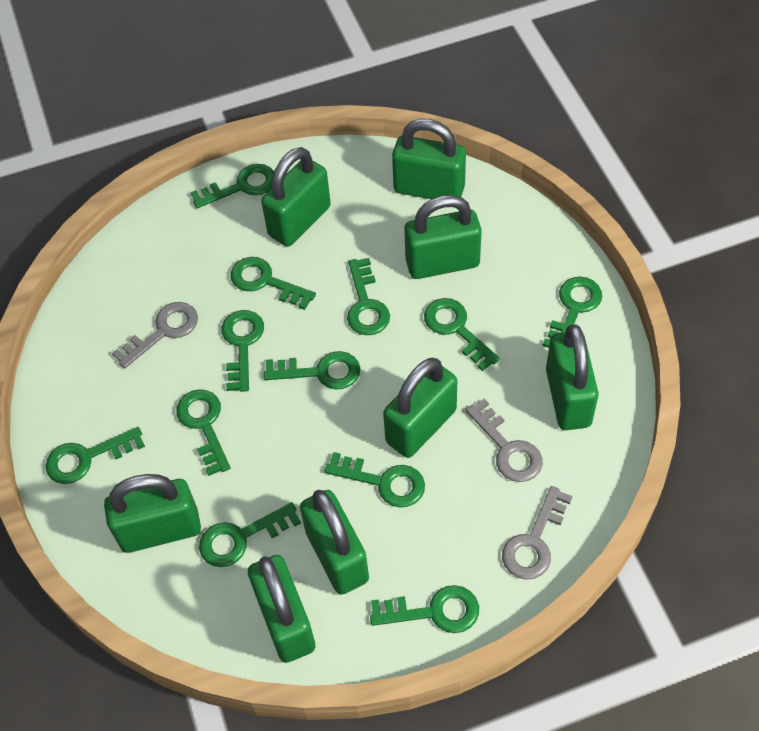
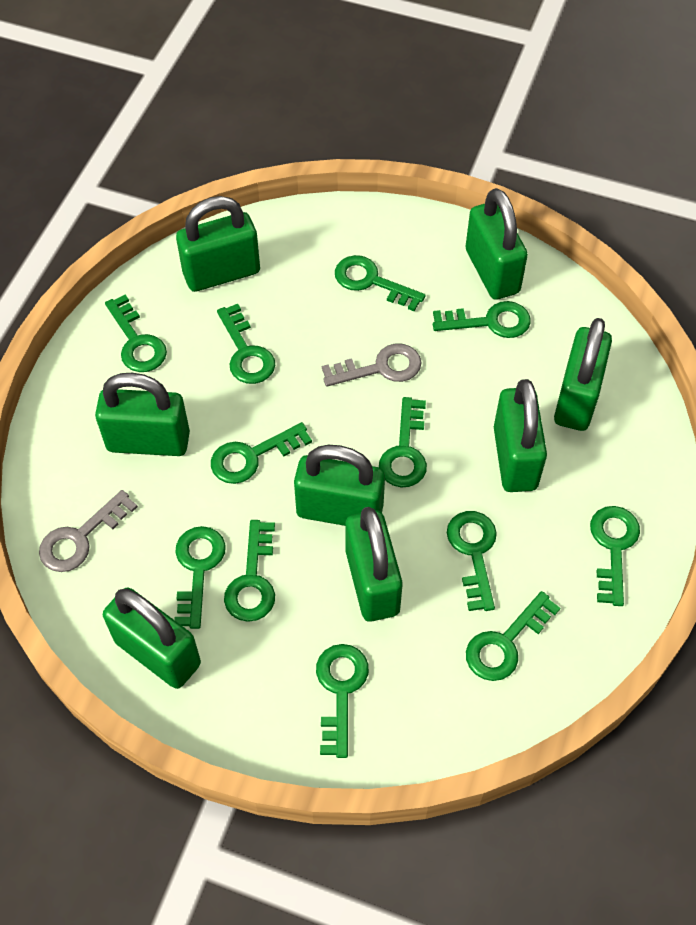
grey key: 3 -> 2

